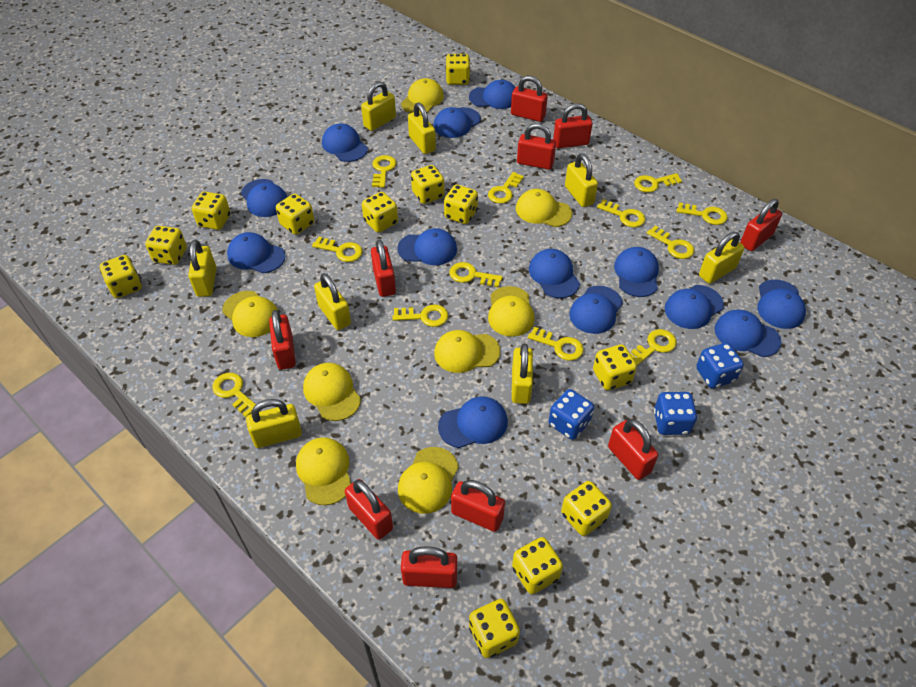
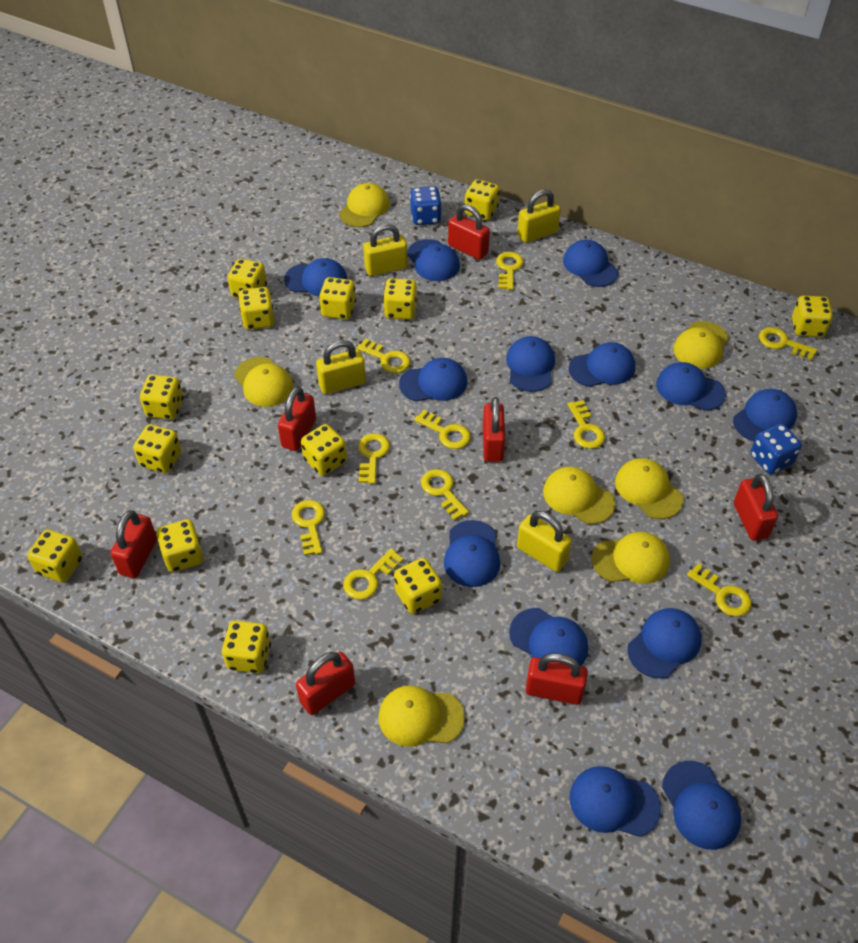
blue dice: 3 -> 2
red padlock: 10 -> 7
yellow cap: 8 -> 7
yellow dice: 12 -> 13
yellow key: 12 -> 10
yellow padlock: 8 -> 4

